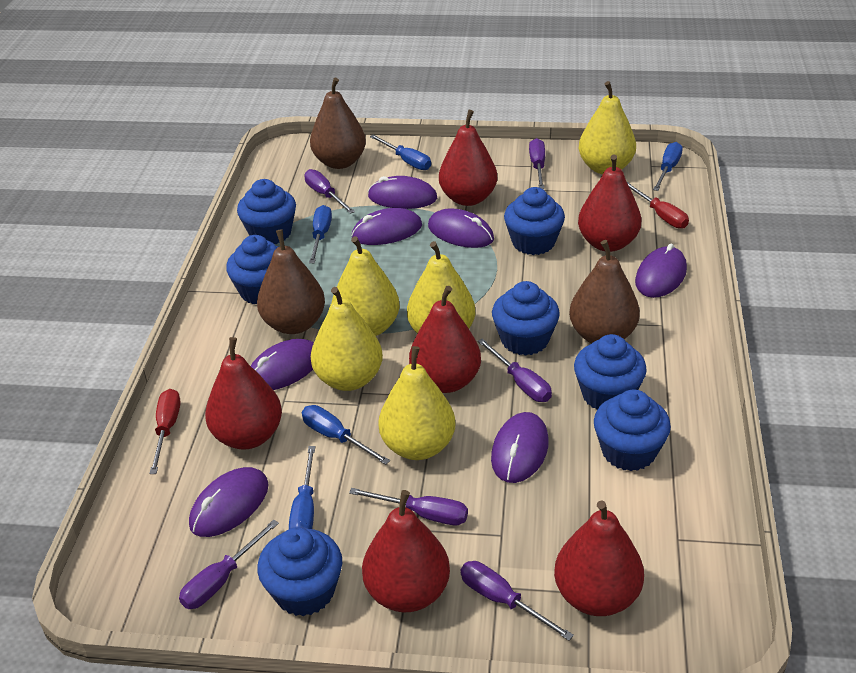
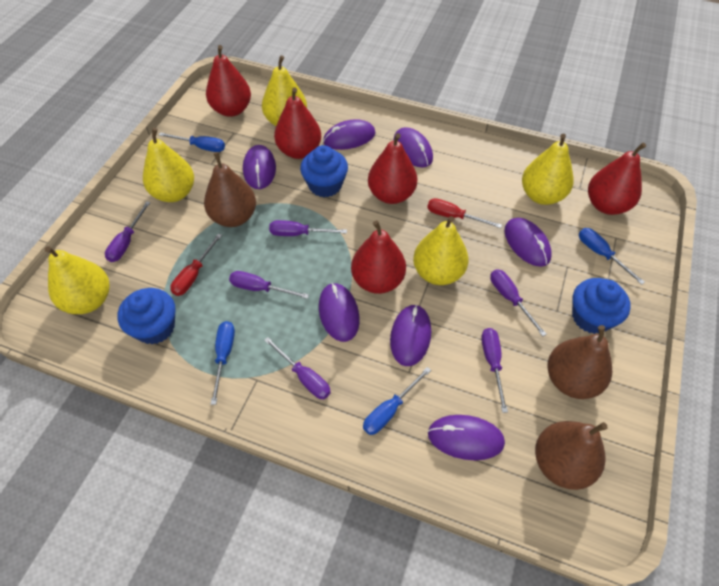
blue cupcake: 7 -> 3
blue screwdriver: 5 -> 4
red pear: 6 -> 5

